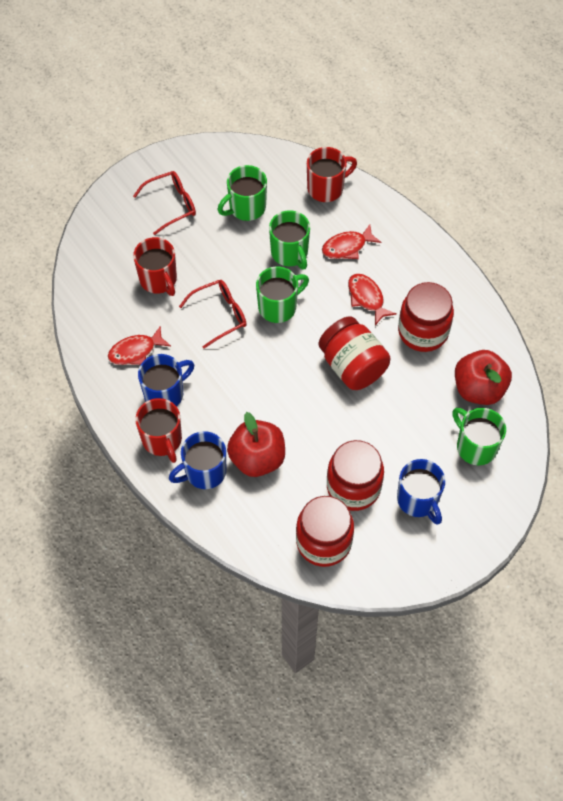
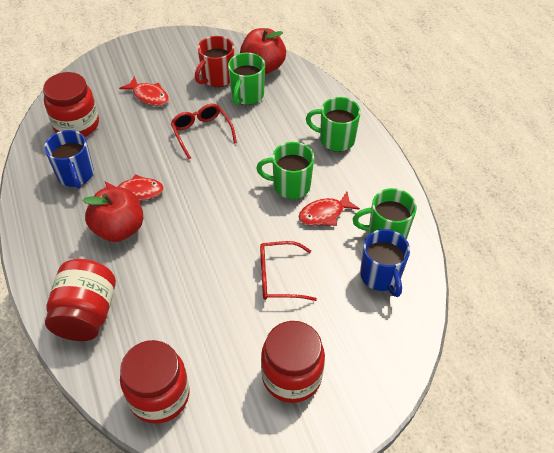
blue mug: 3 -> 2
red mug: 3 -> 1

